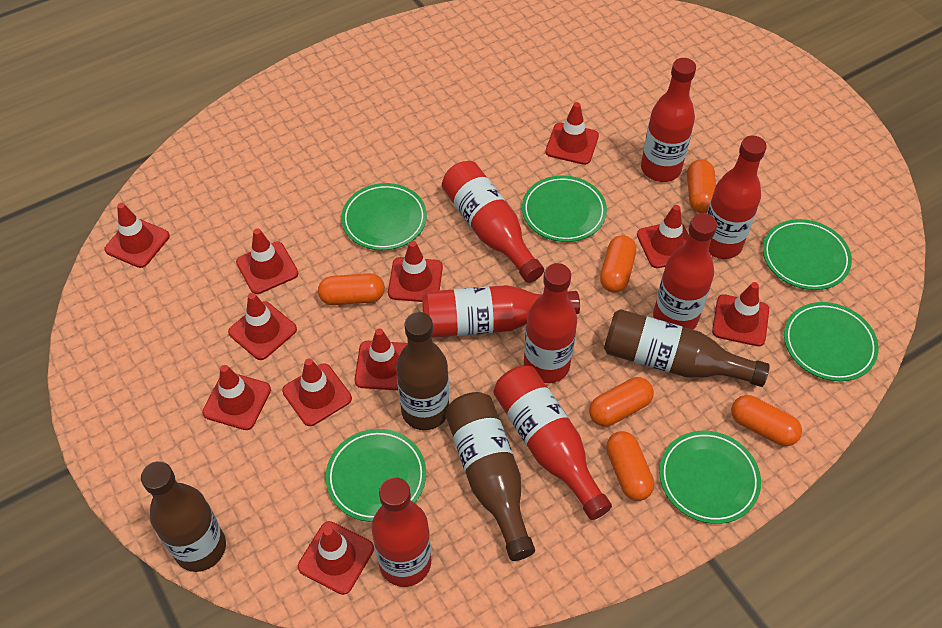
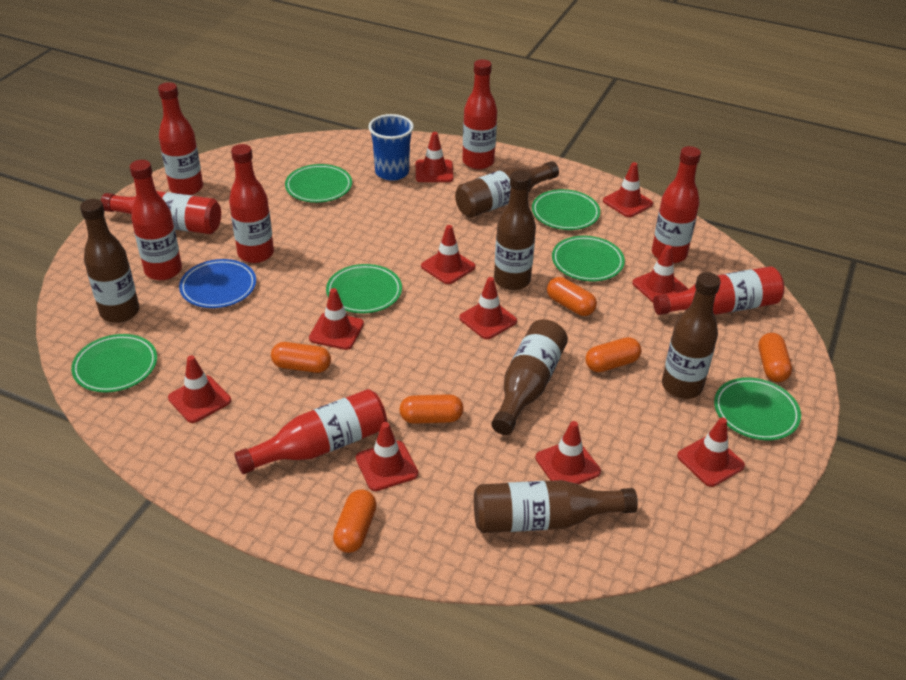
blue cup: 0 -> 1
blue plate: 0 -> 1
brown bottle: 4 -> 6
red traffic cone: 11 -> 10

